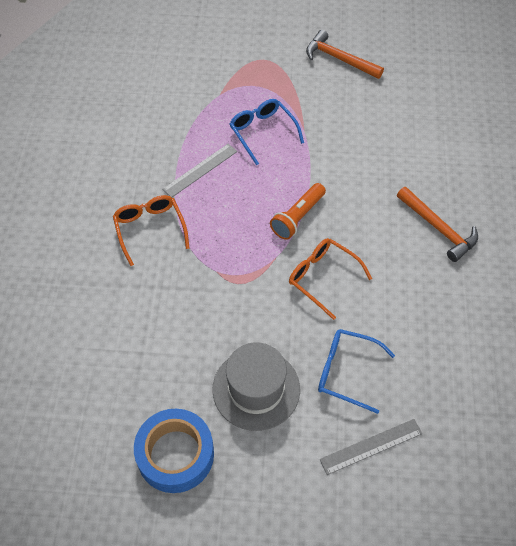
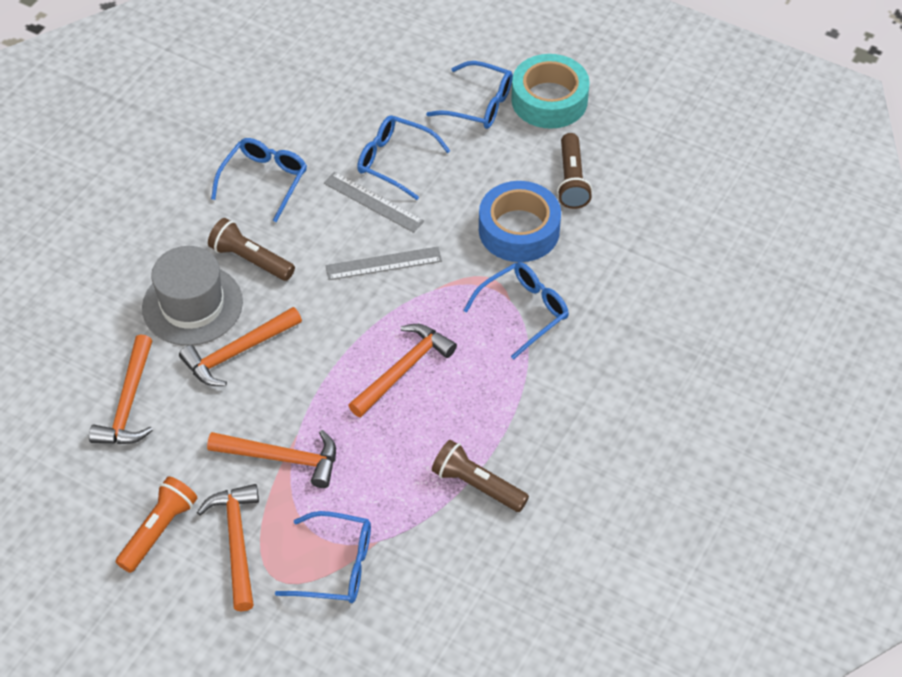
blue glasses: 2 -> 5
brown flashlight: 0 -> 3
orange glasses: 2 -> 0
orange hammer: 2 -> 5
turquoise tape: 0 -> 1

